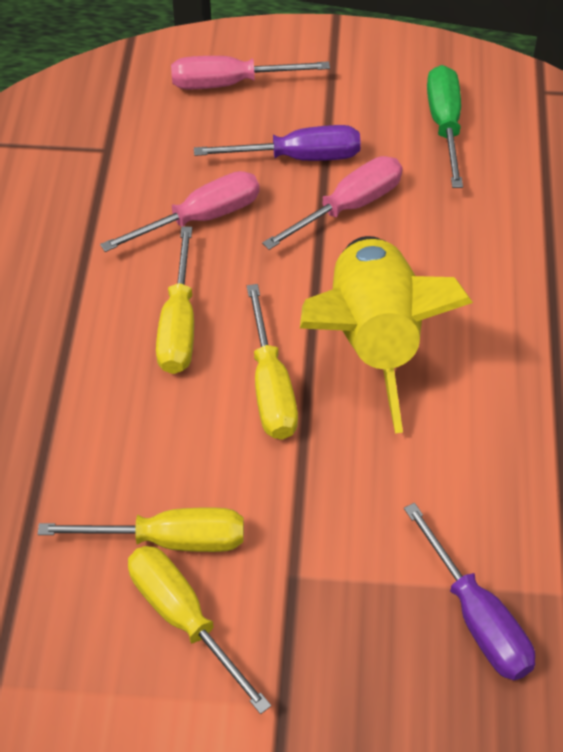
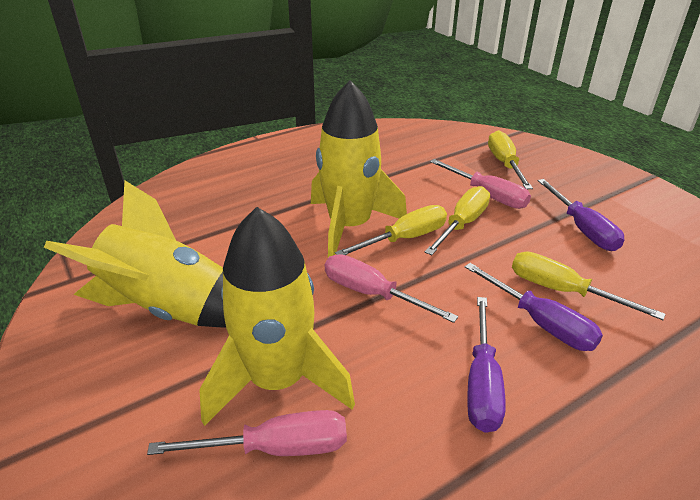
green screwdriver: 1 -> 0
purple screwdriver: 2 -> 3
yellow rocket: 1 -> 3

